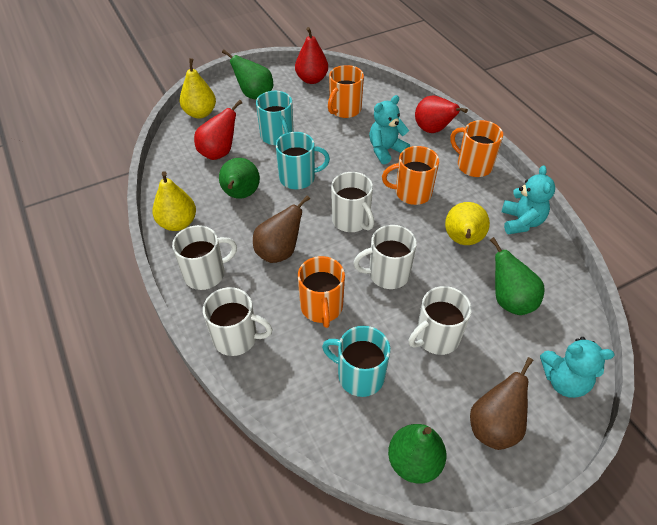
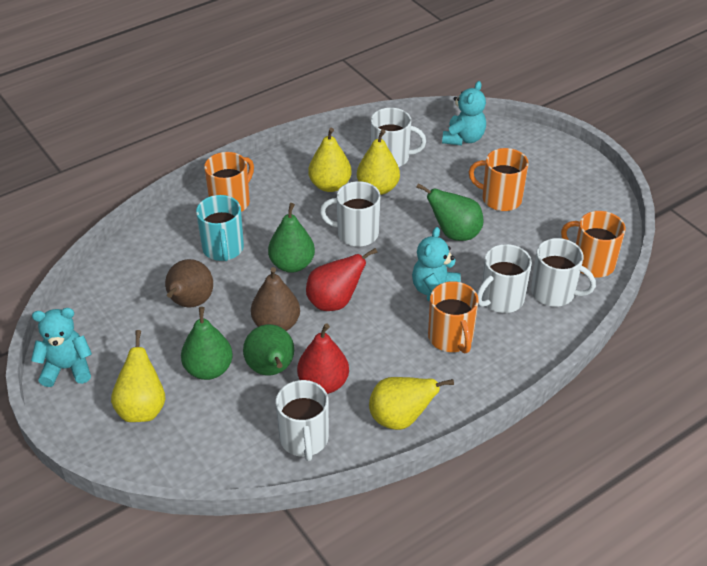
red pear: 3 -> 2
turquoise mug: 3 -> 1
yellow pear: 3 -> 4

